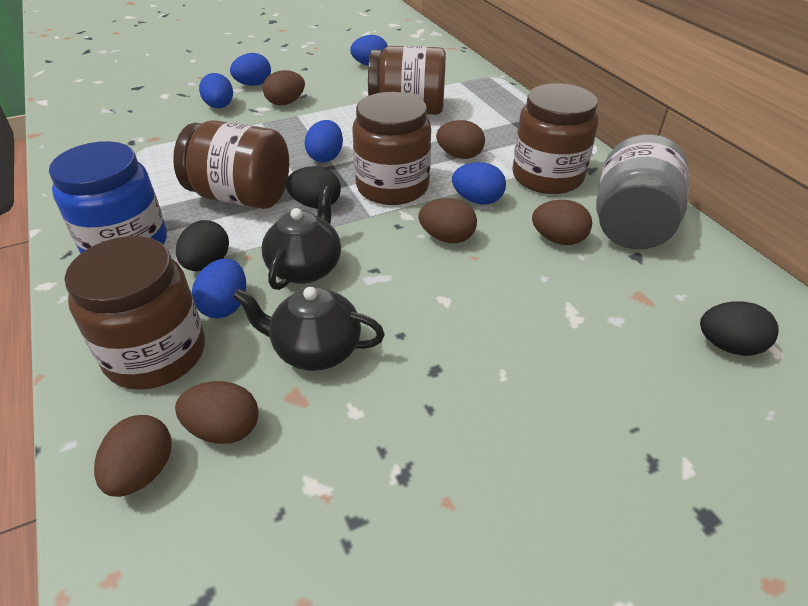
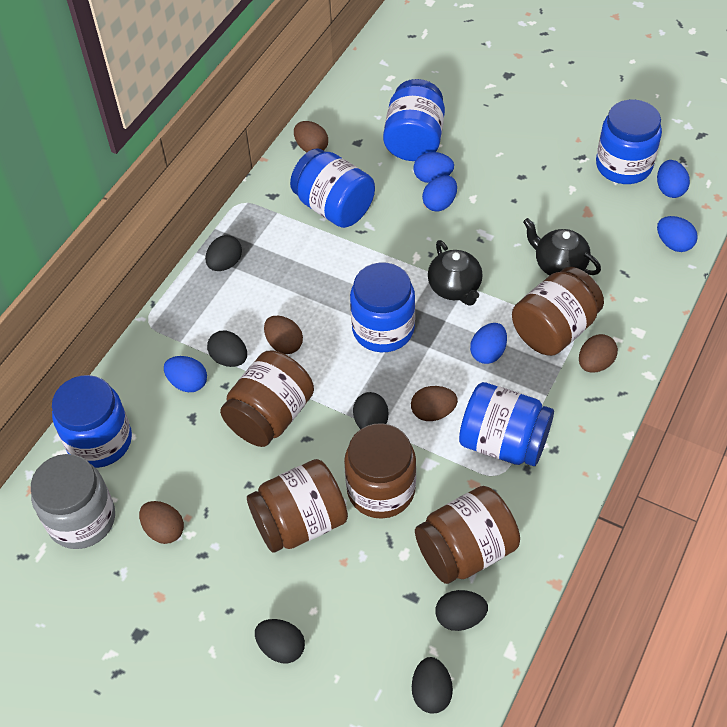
black egg: 3 -> 6
blue jar: 1 -> 6
brown egg: 6 -> 5

